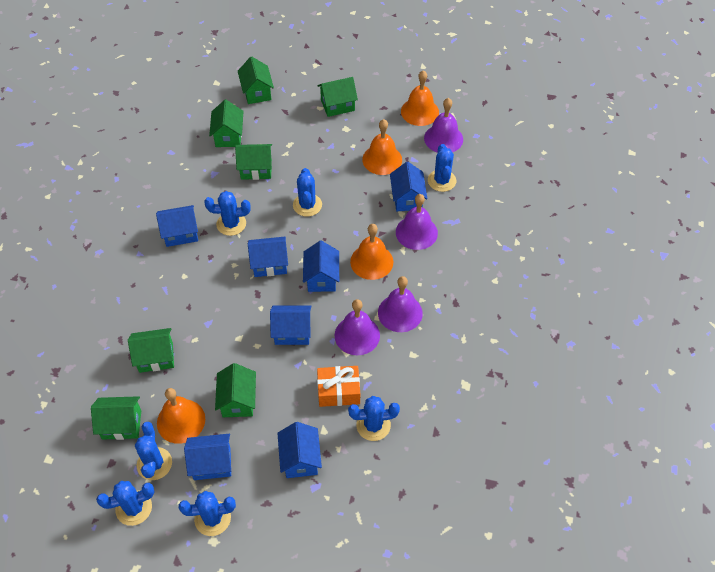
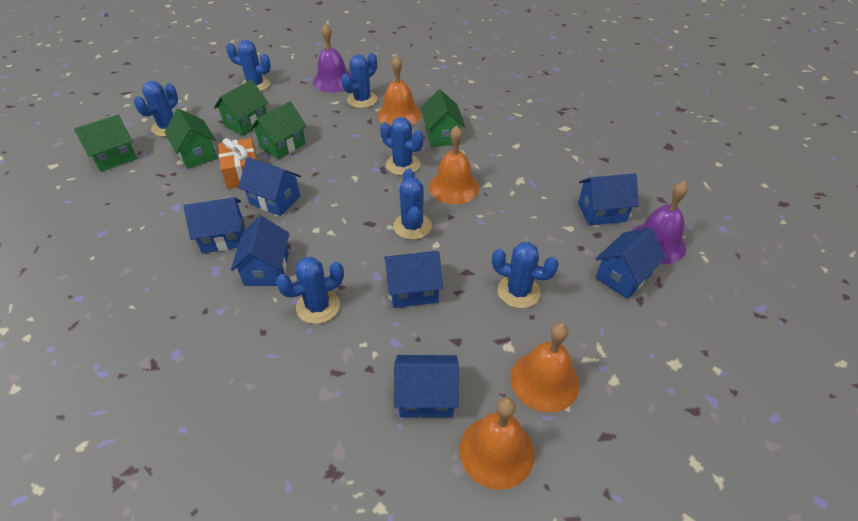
green house: 7 -> 5
purple bell: 4 -> 2

